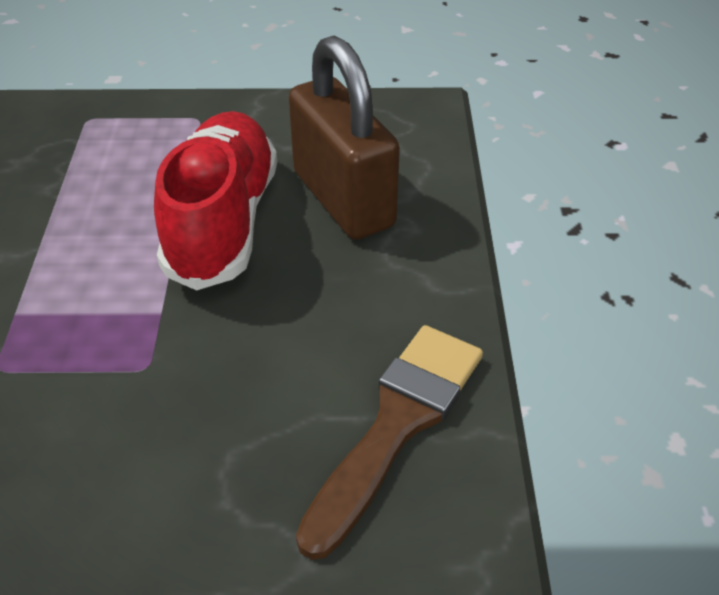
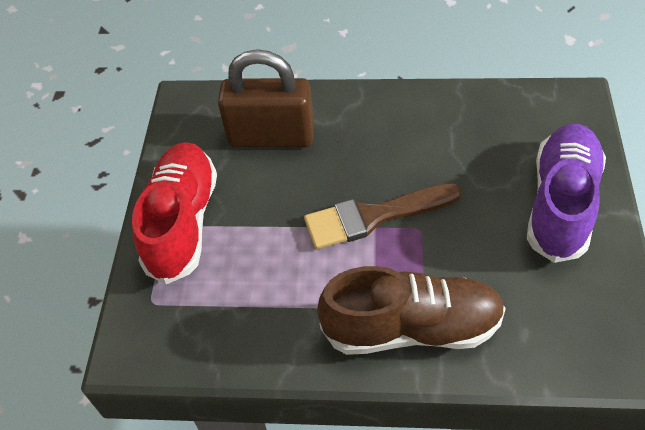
brown shoe: 0 -> 1
purple shoe: 0 -> 1

